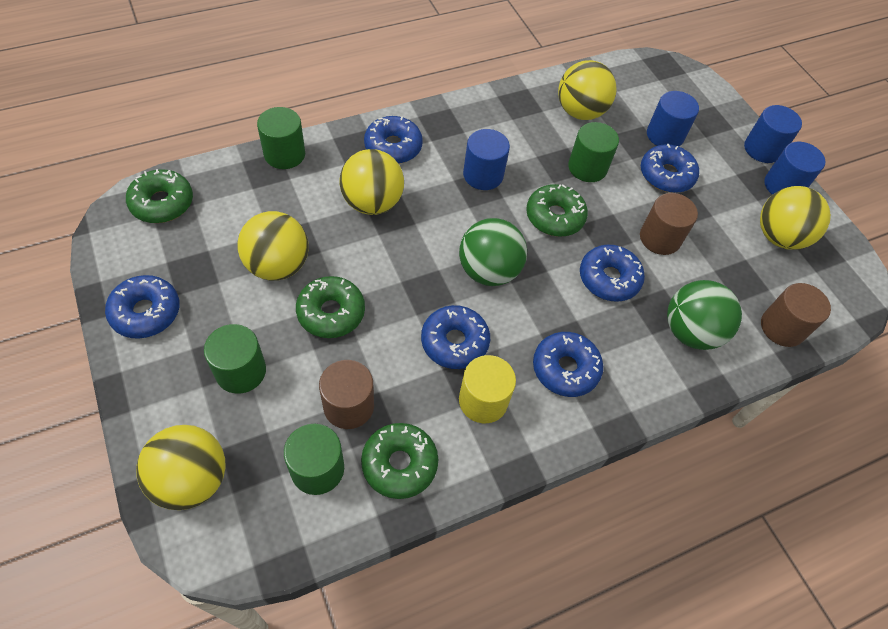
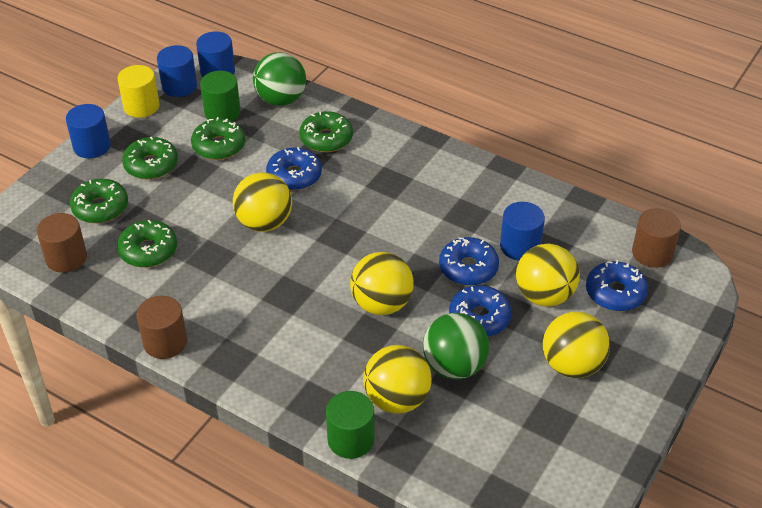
blue donut: 6 -> 4
green cylinder: 4 -> 2
green donut: 4 -> 5

